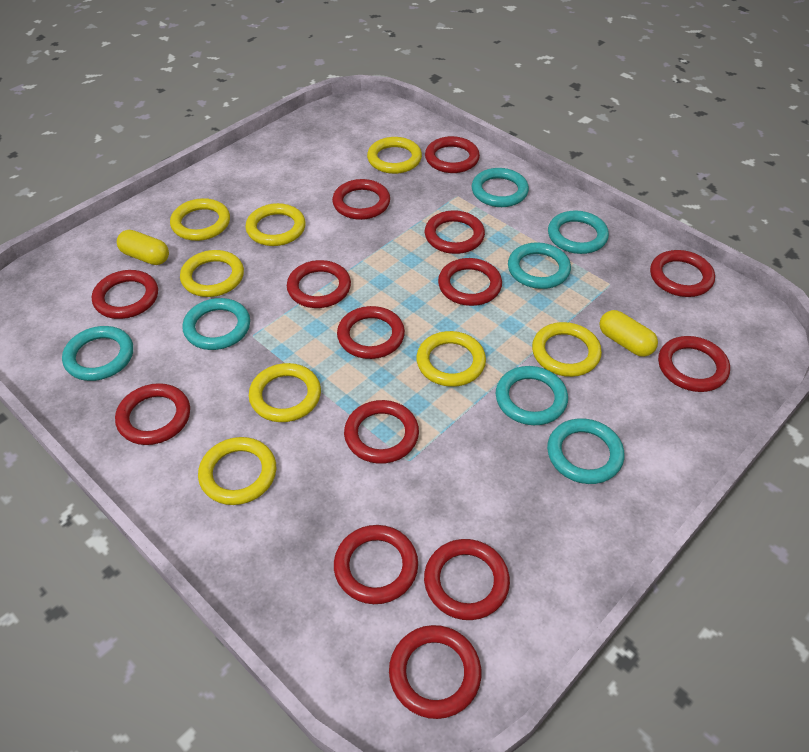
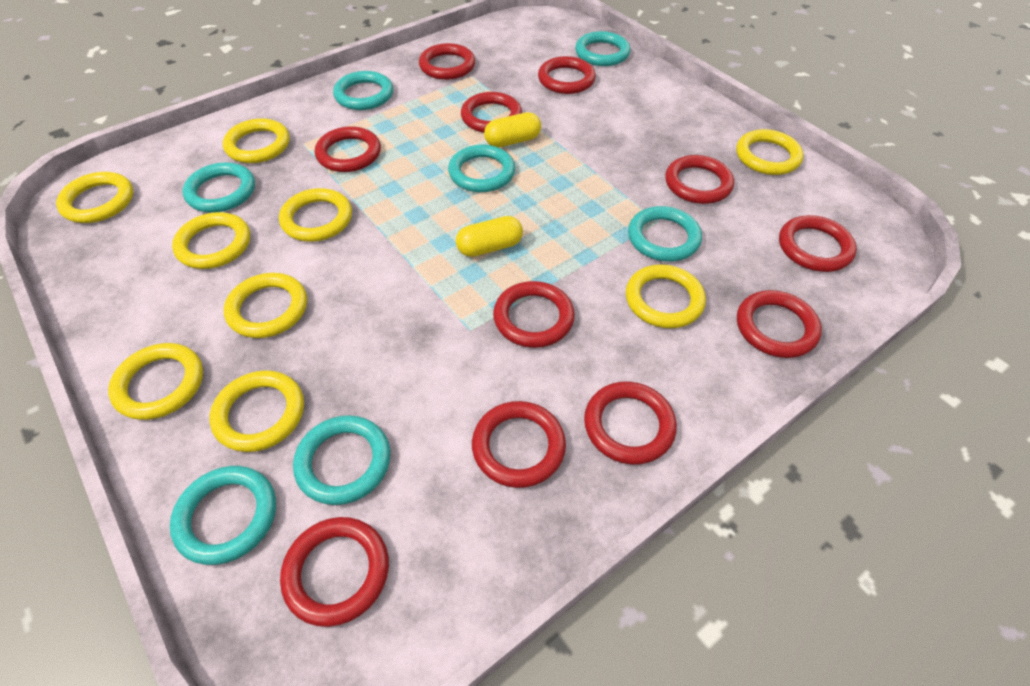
red ring: 14 -> 11
yellow ring: 8 -> 9

